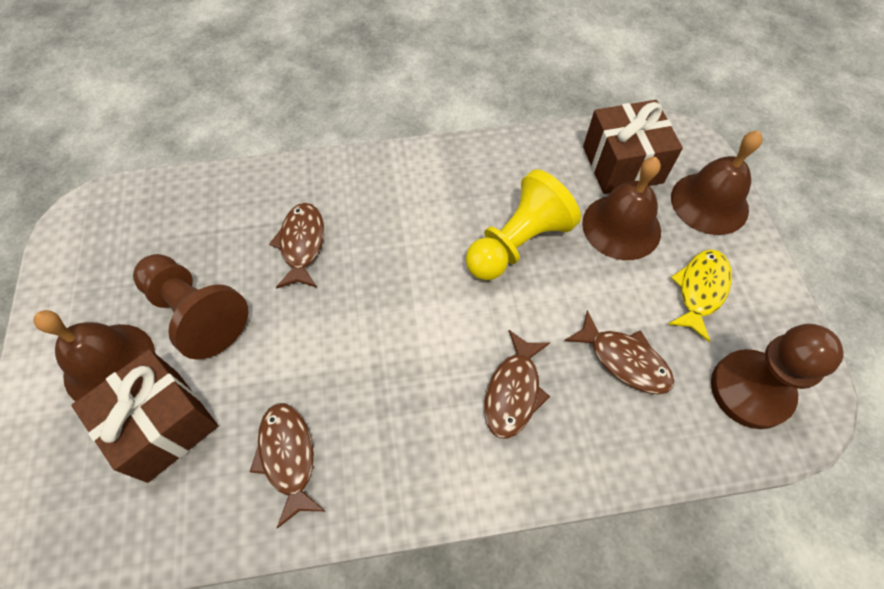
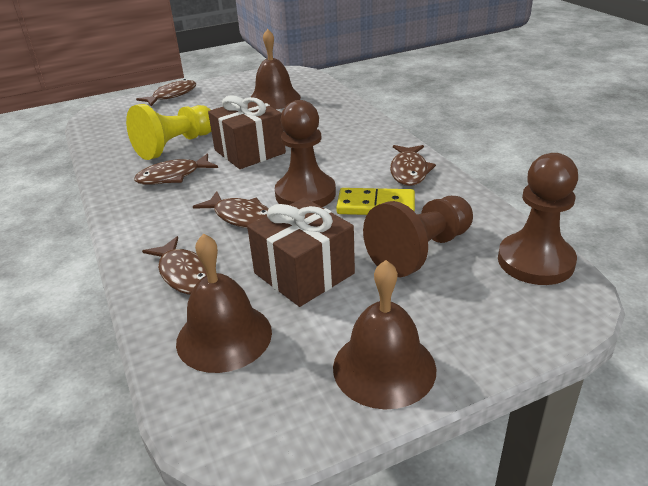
brown fish: 4 -> 5
brown pawn: 2 -> 3
yellow domino: 0 -> 1
yellow fish: 1 -> 0

